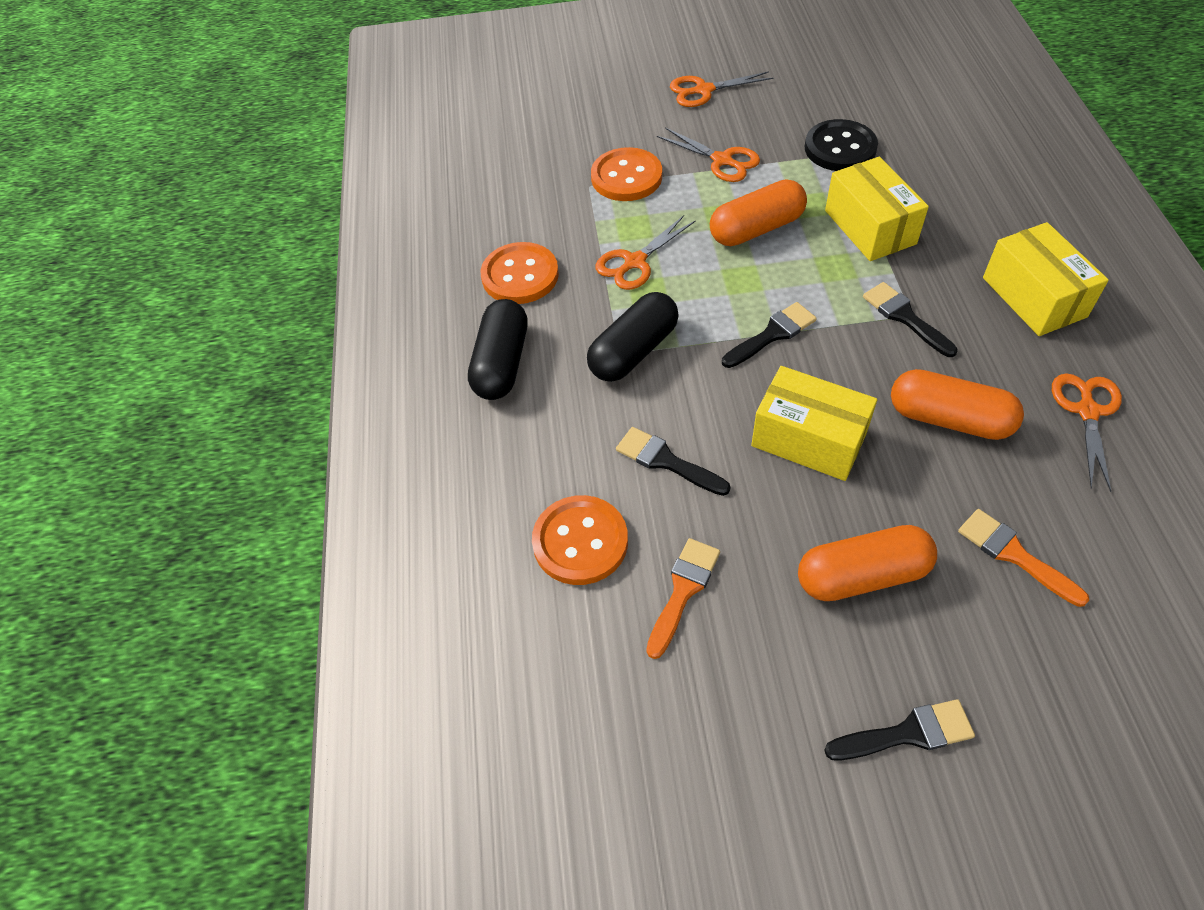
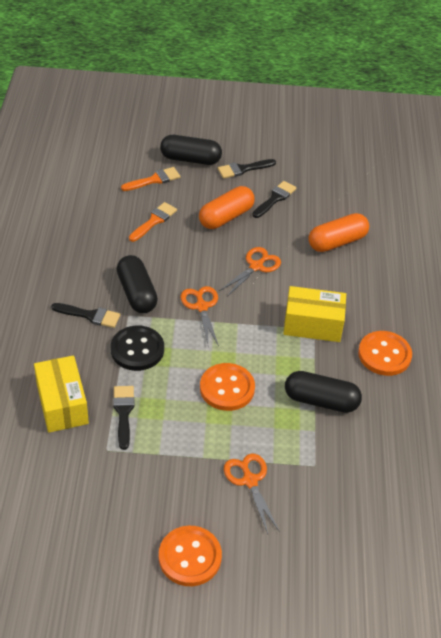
black capsule: 2 -> 3
orange capsule: 3 -> 2
orange scissors: 4 -> 3
yellow box: 3 -> 2

